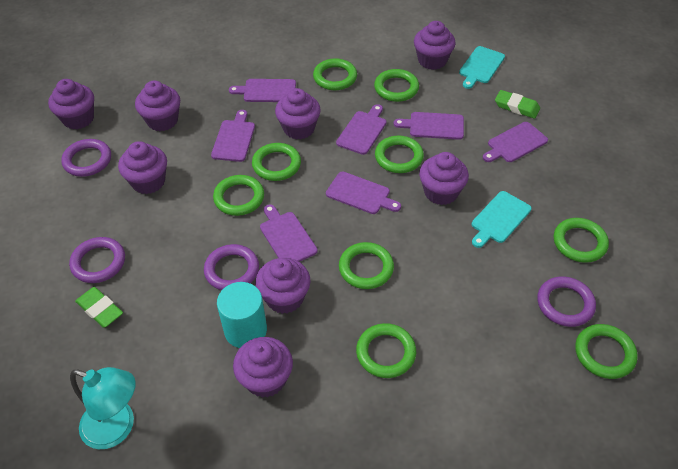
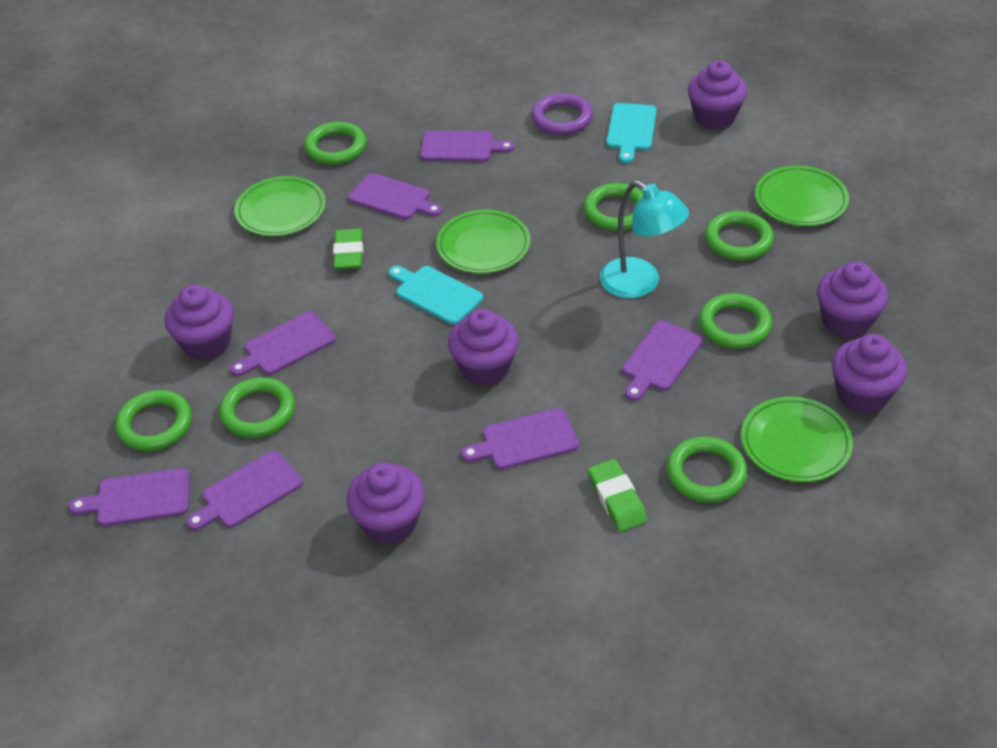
green plate: 0 -> 4
green ring: 9 -> 7
purple cupcake: 8 -> 6
purple ring: 4 -> 1
turquoise cylinder: 1 -> 0

